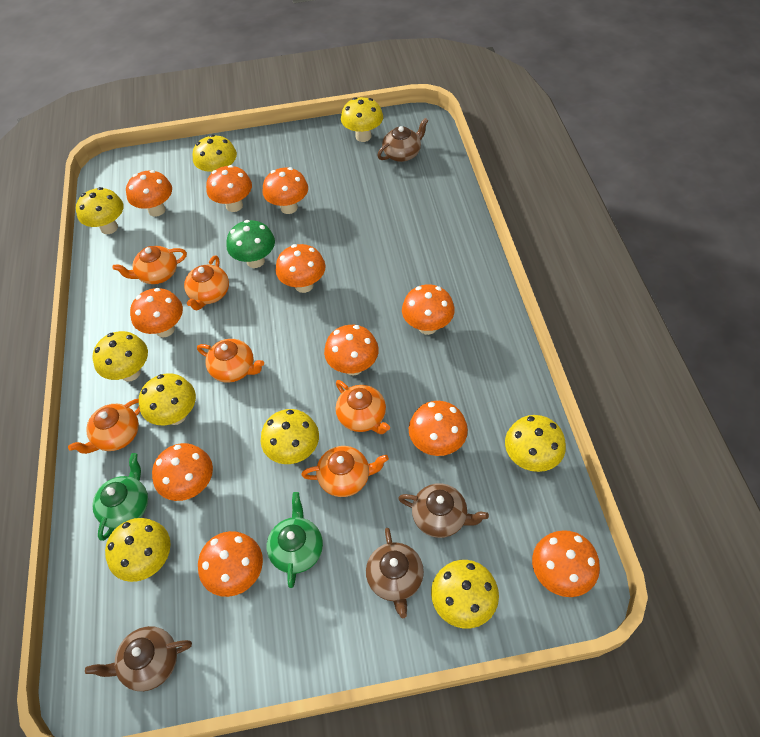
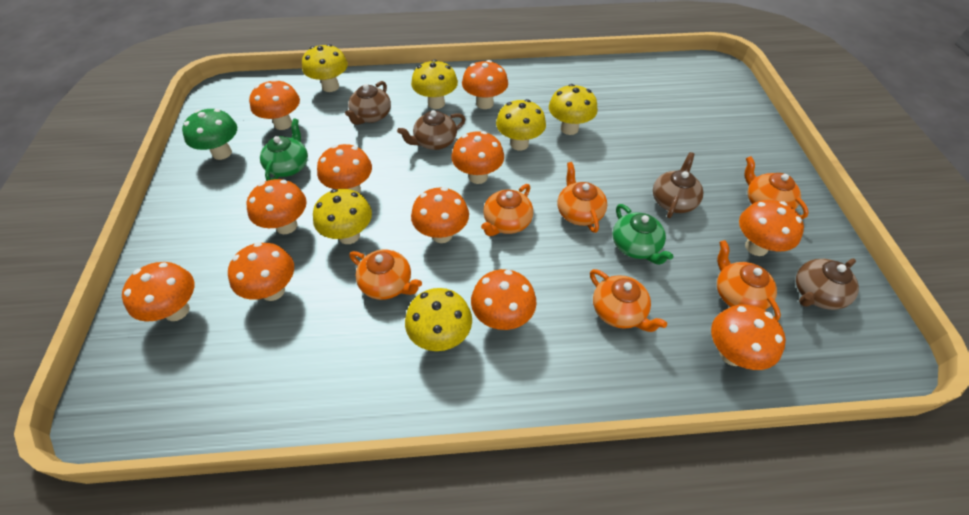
yellow mushroom: 9 -> 6

